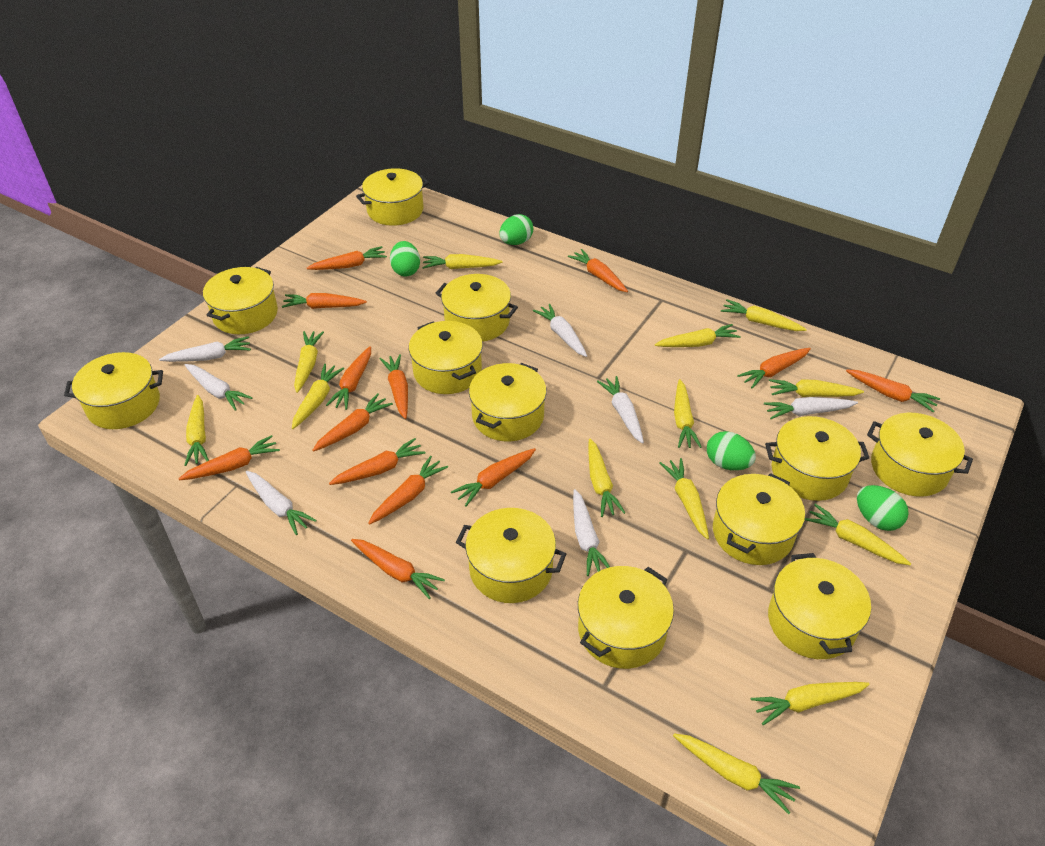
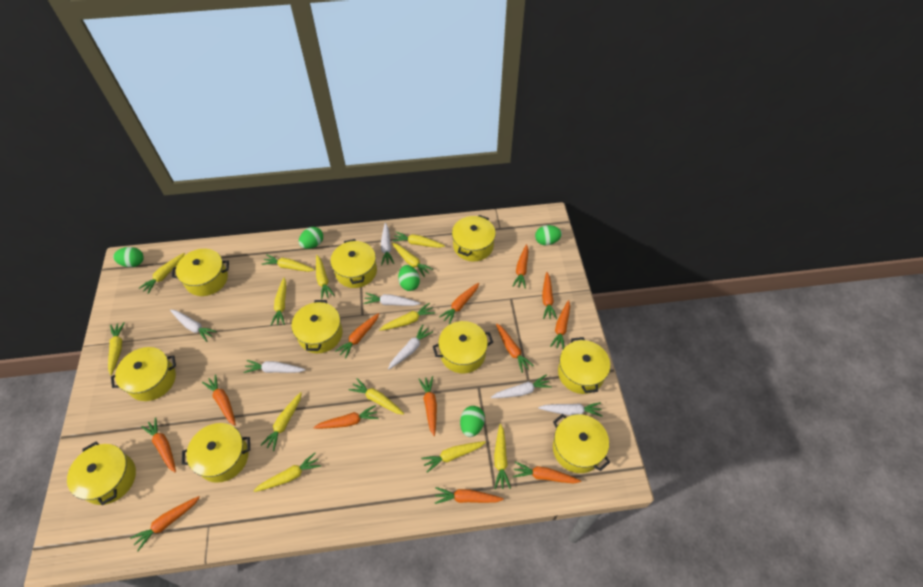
green egg: 4 -> 5
yellow pot: 12 -> 10

